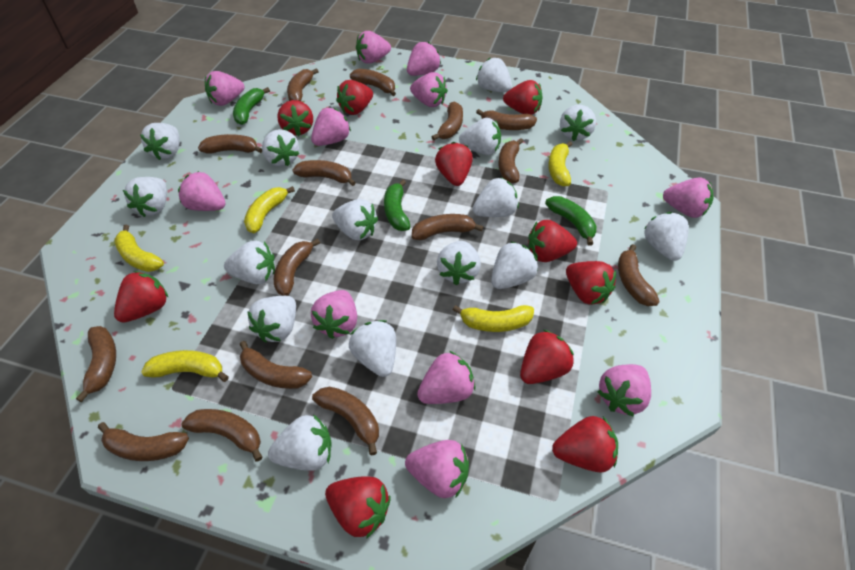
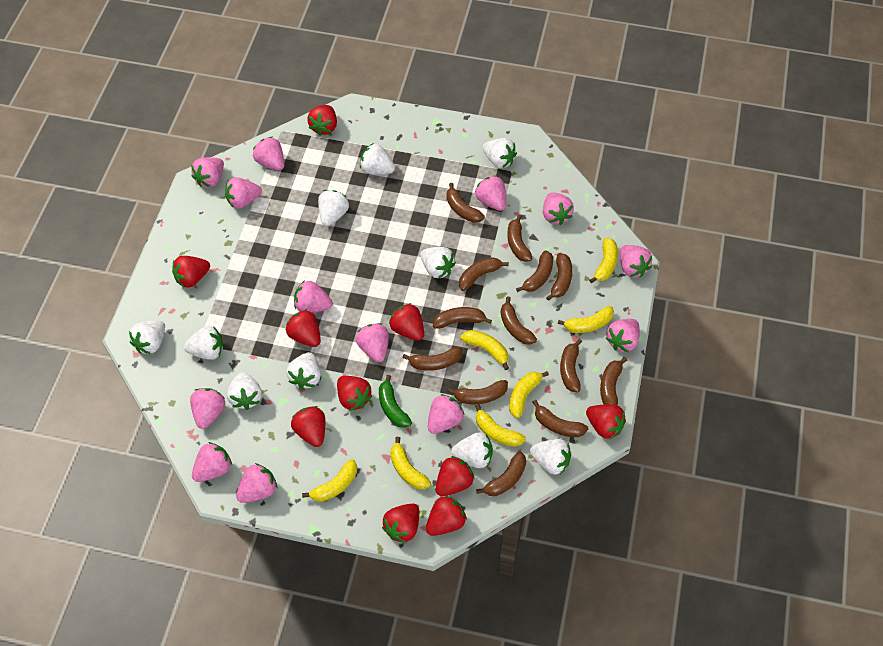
brown banana: 15 -> 13
green banana: 3 -> 1
pink strawberry: 11 -> 13
white strawberry: 15 -> 10
yellow banana: 5 -> 7

